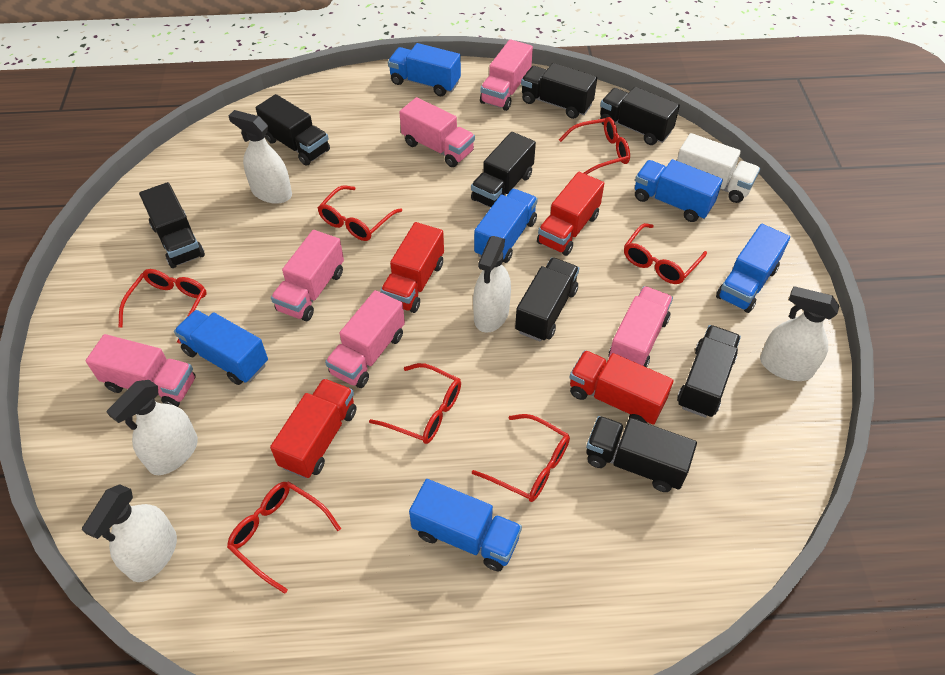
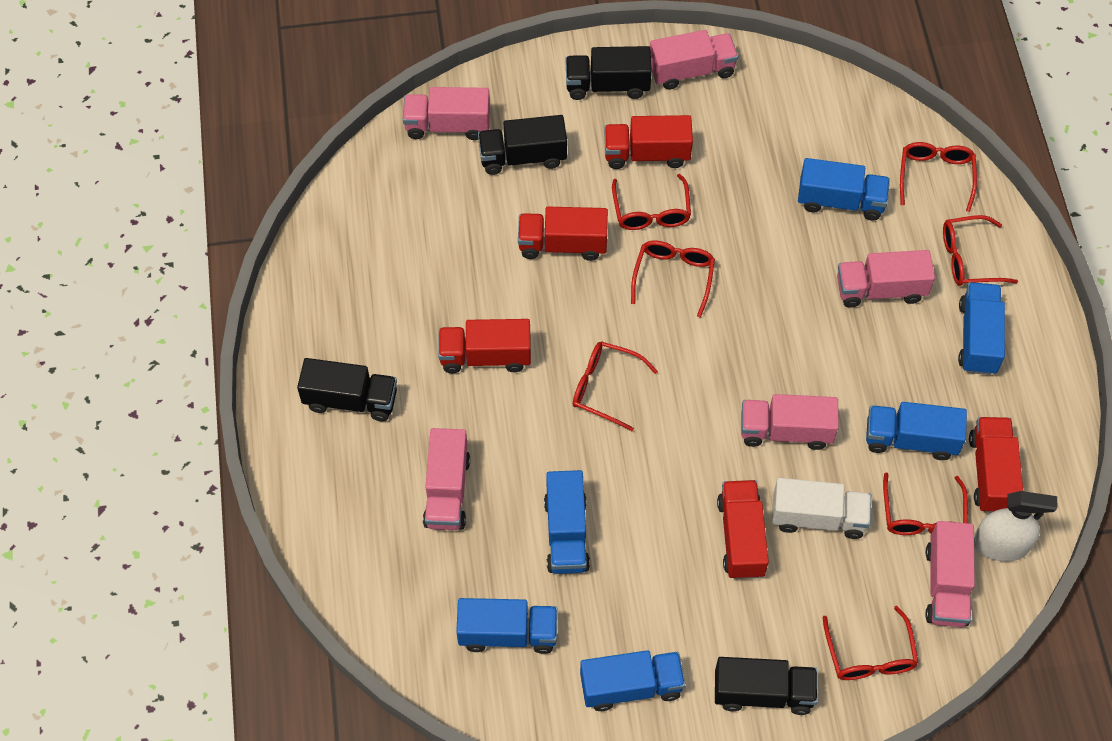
black truck: 8 -> 4
red truck: 4 -> 5
white spray bottle: 5 -> 1

